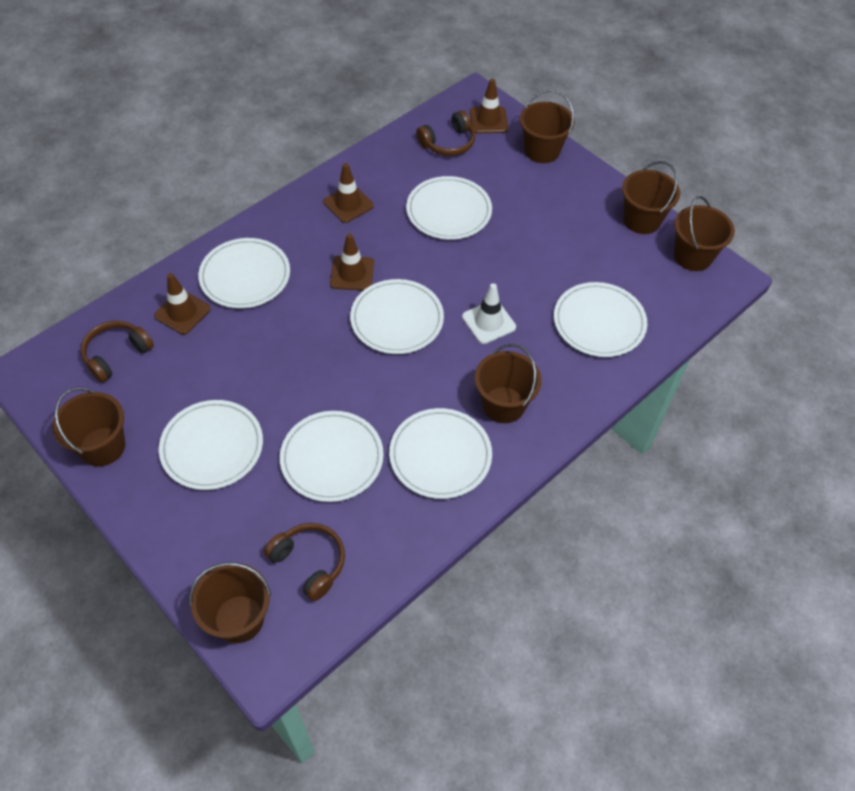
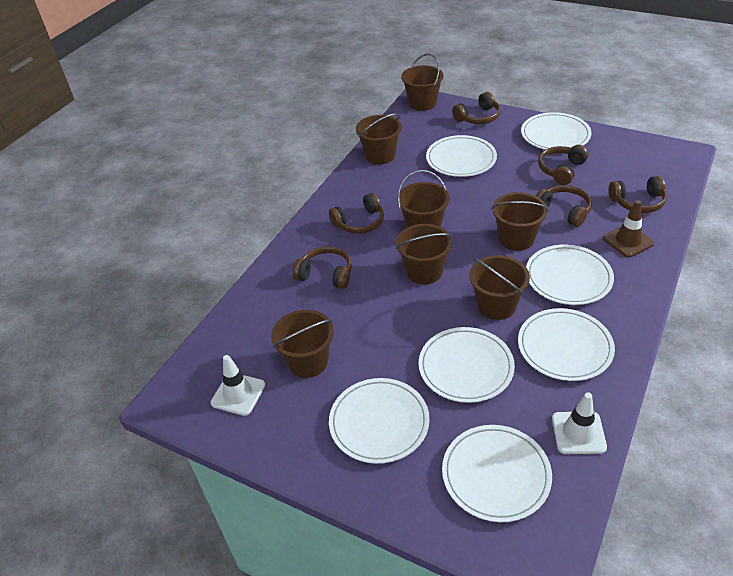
brown bucket: 6 -> 7
brown headphones: 3 -> 6
brown traffic cone: 4 -> 1
white traffic cone: 1 -> 2

